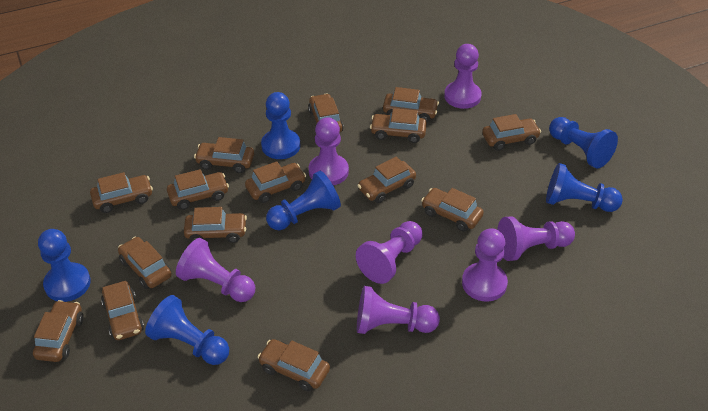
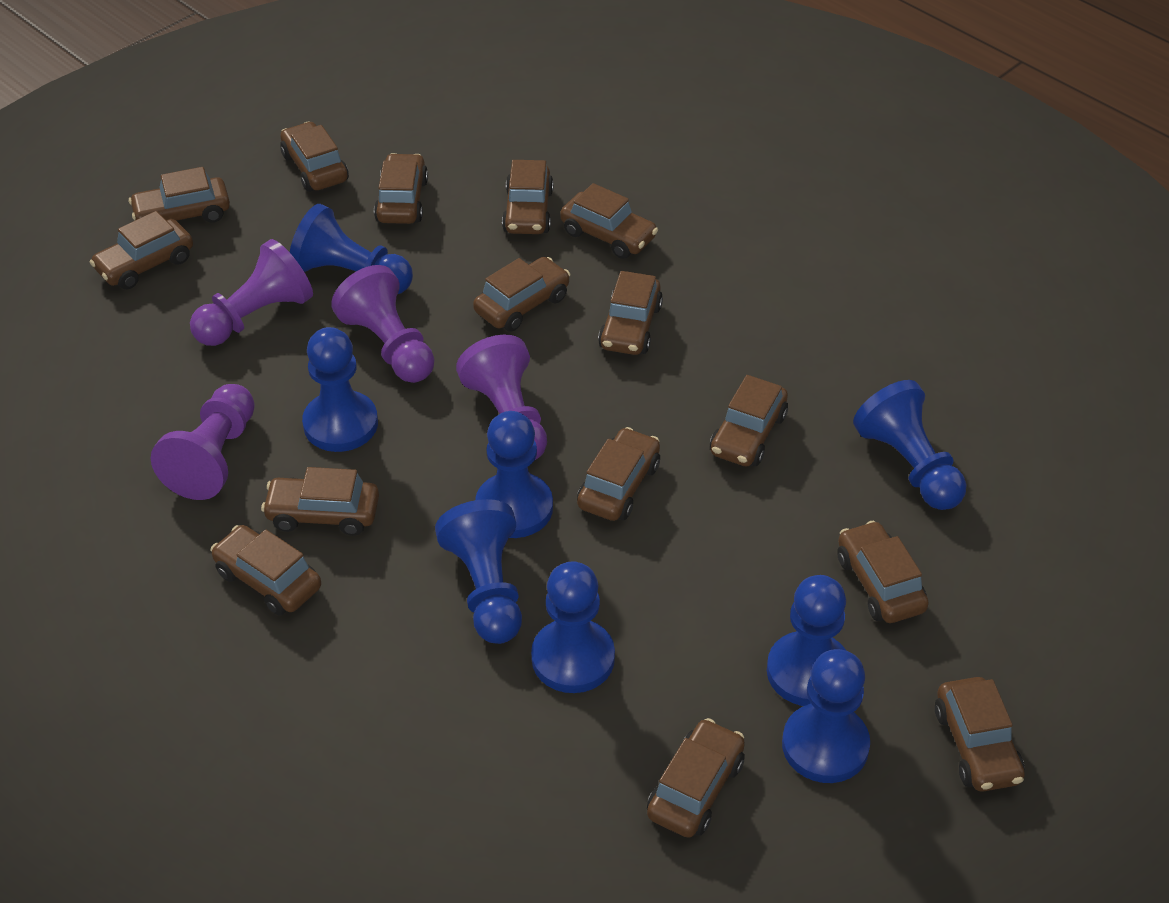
blue pawn: 6 -> 8
purple pawn: 7 -> 4

